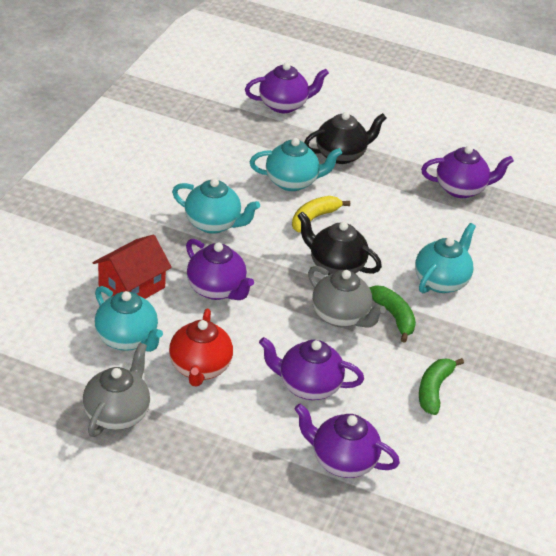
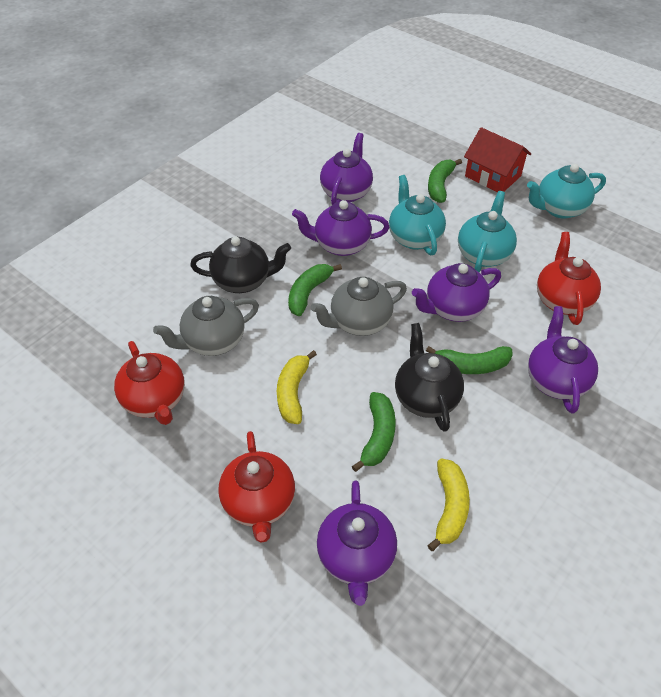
green banana: 2 -> 4
red teapot: 1 -> 3
turquoise teapot: 4 -> 3
yellow banana: 1 -> 2

